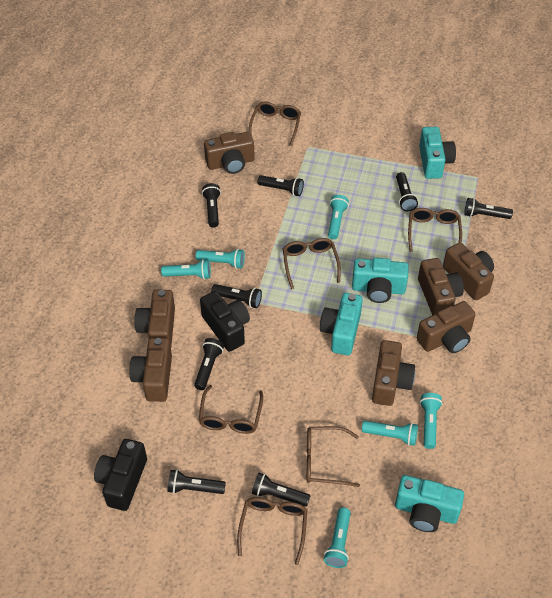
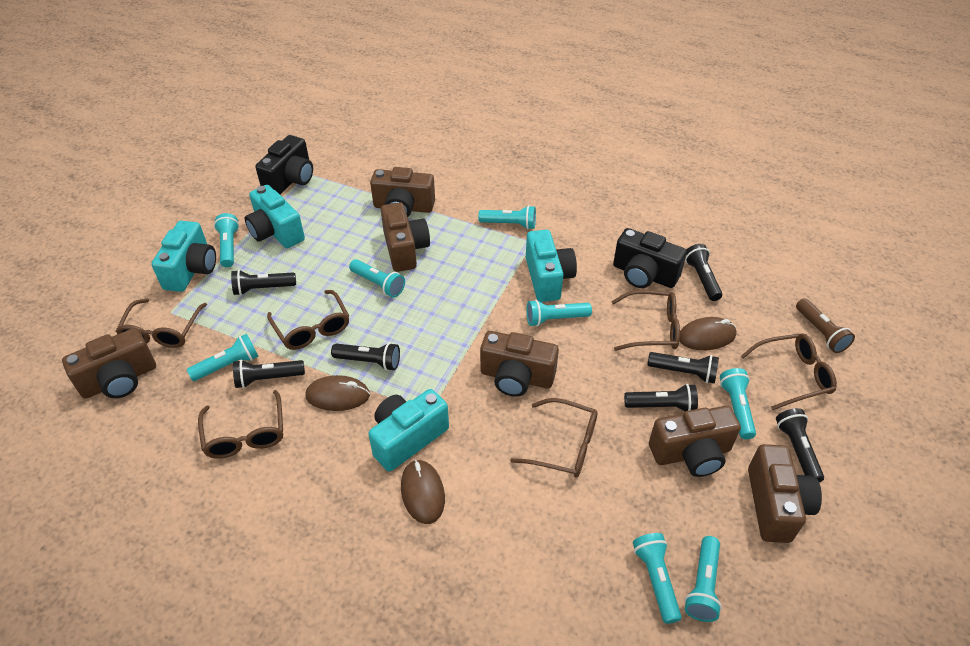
black flashlight: 8 -> 7
brown camera: 7 -> 6
brown flashlight: 0 -> 1
brown mouse: 0 -> 3
turquoise flashlight: 6 -> 8

